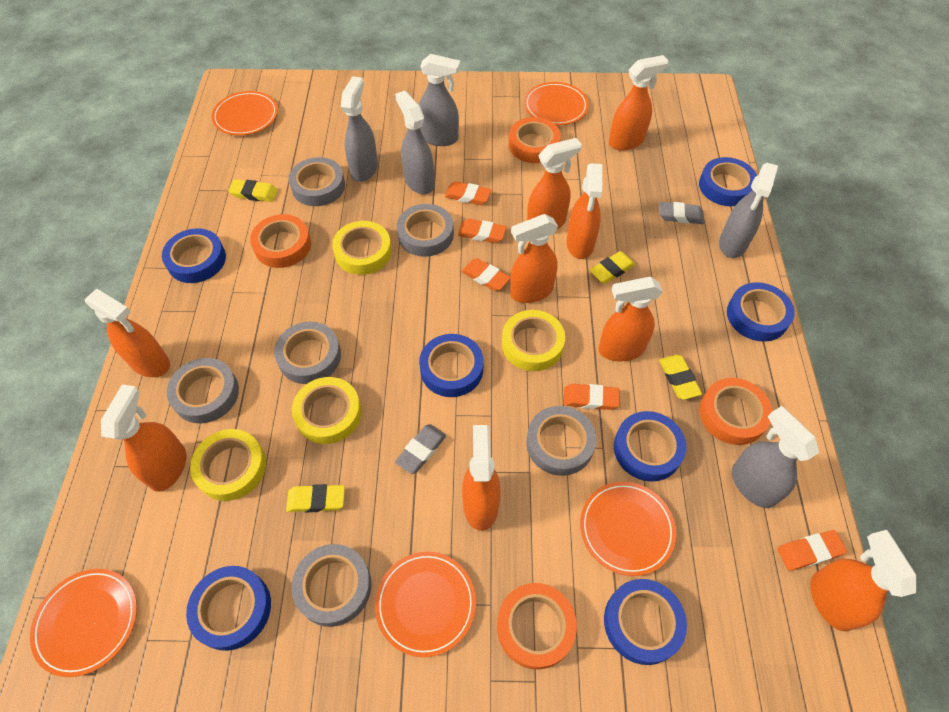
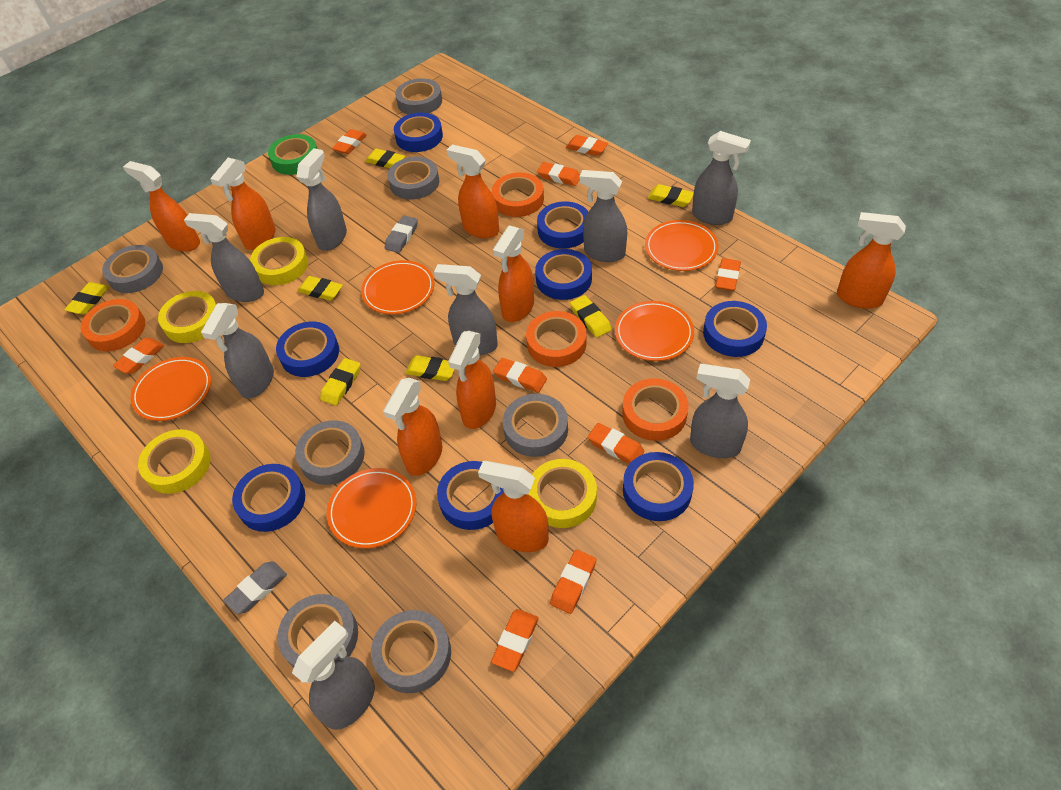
blue tape: 7 -> 8
green tape: 0 -> 1
grey spray bottle: 5 -> 8
grey tape: 6 -> 7
orange eraser: 5 -> 9
orange spray bottle: 9 -> 8
yellow eraser: 4 -> 7

